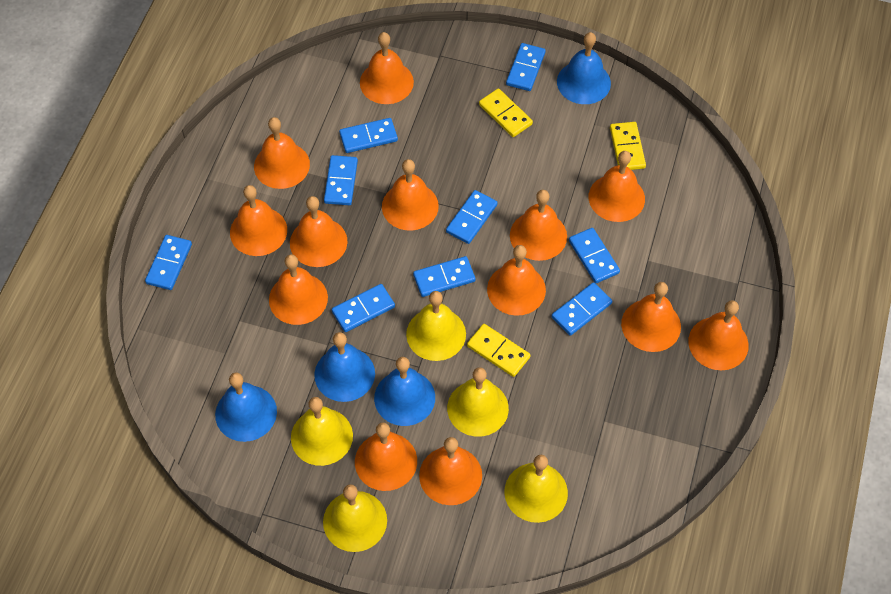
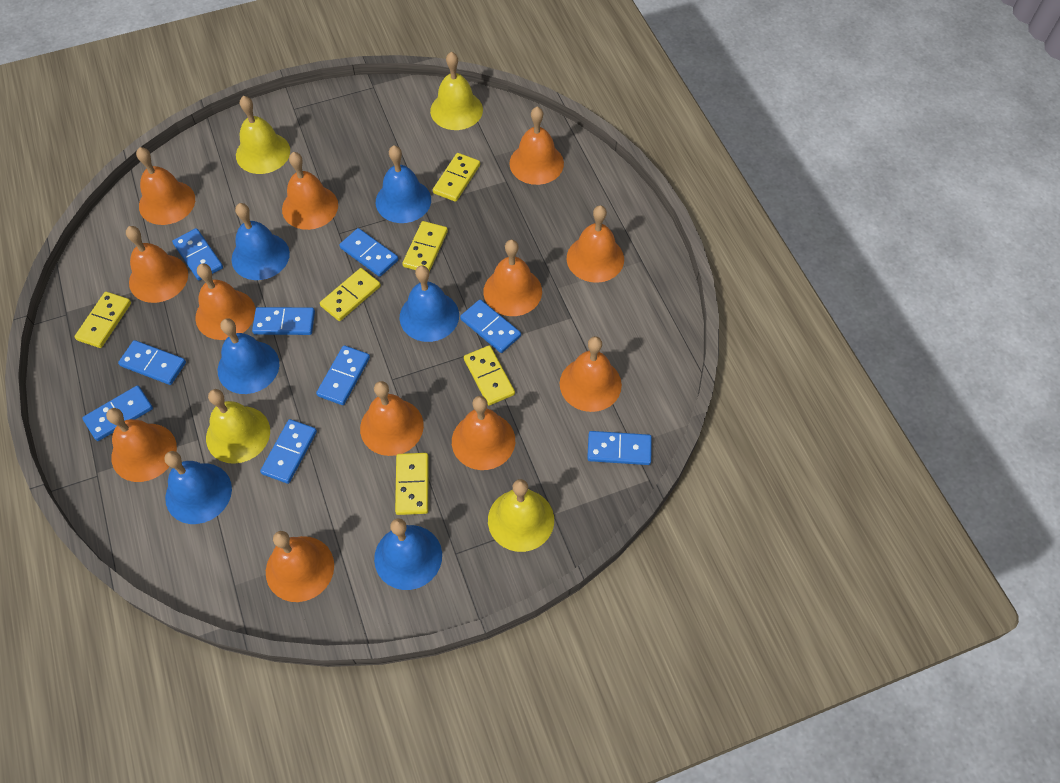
blue bell: 4 -> 6
orange bell: 13 -> 12
yellow bell: 5 -> 4
yellow domino: 3 -> 6

